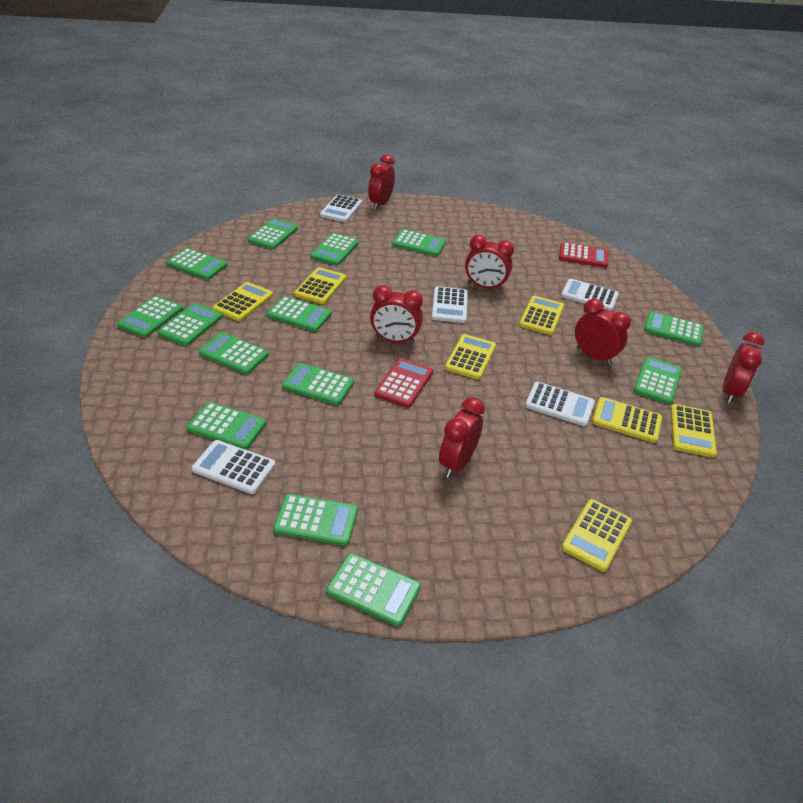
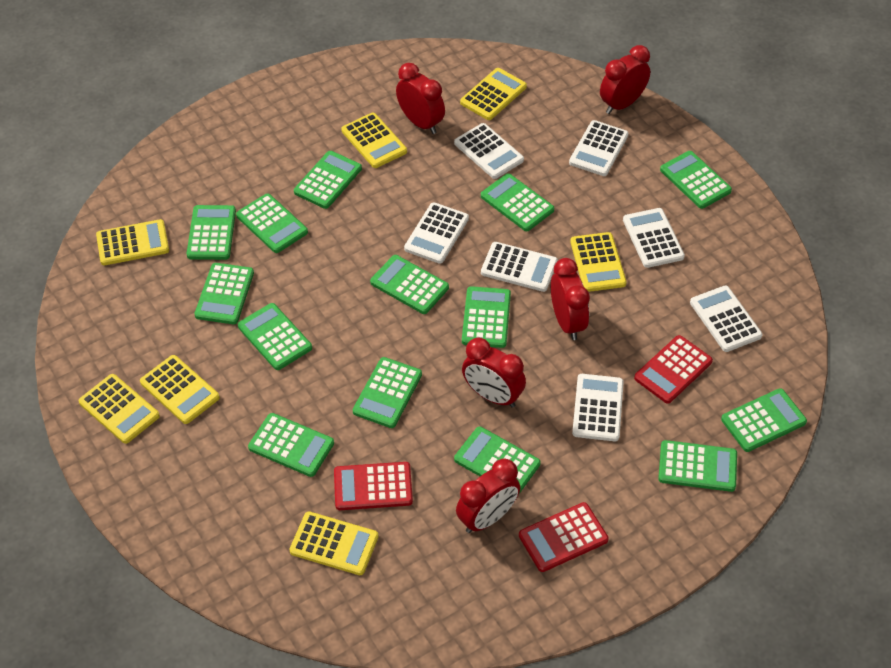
red calculator: 2 -> 3
red clock: 6 -> 5
white calculator: 5 -> 7

